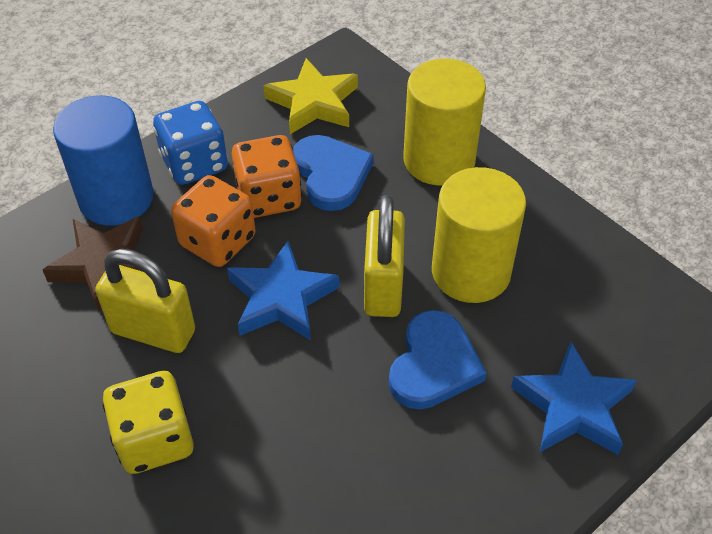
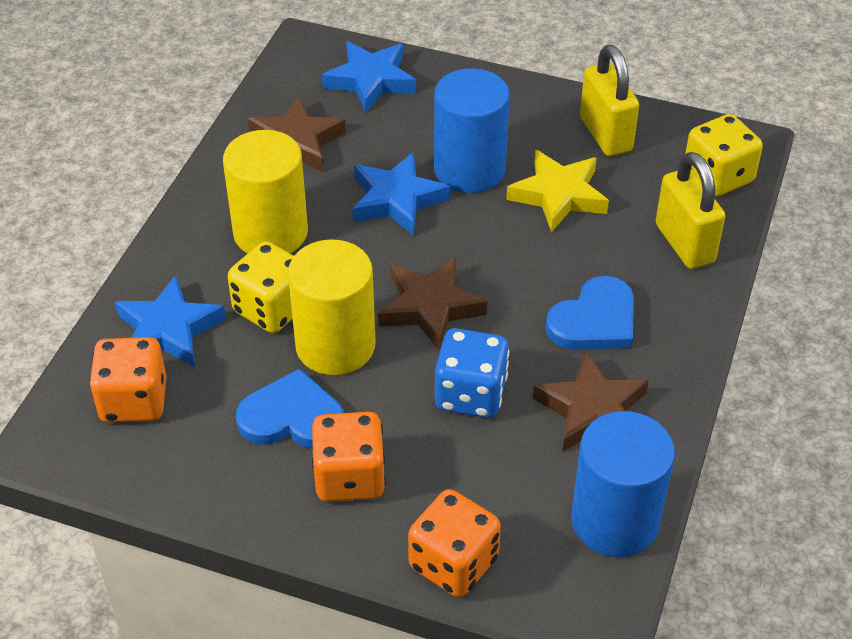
blue cylinder: 1 -> 2
blue star: 2 -> 3
brown star: 1 -> 3
orange dice: 2 -> 3
yellow dice: 1 -> 2

